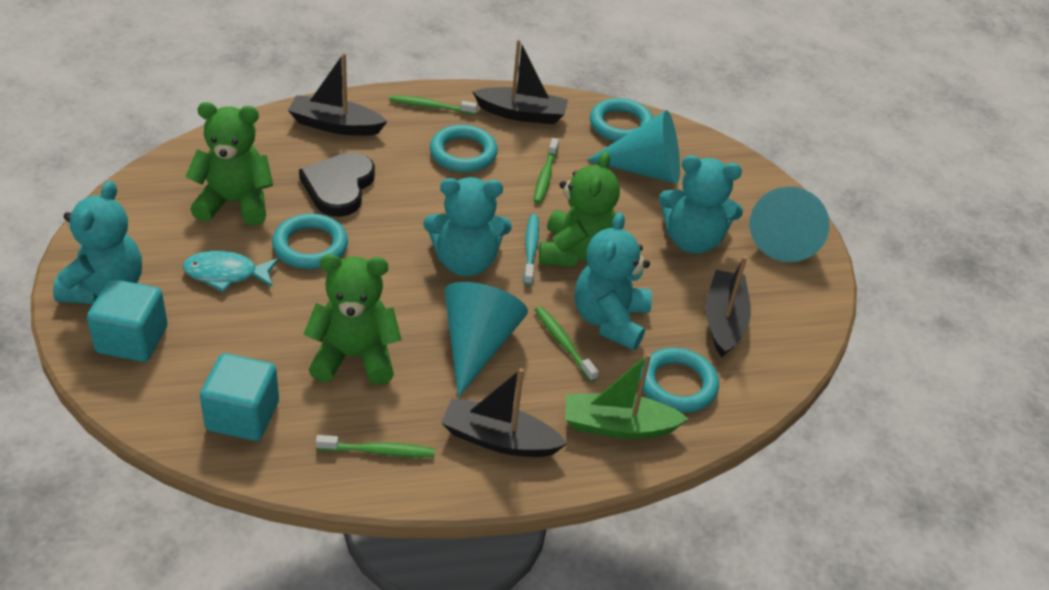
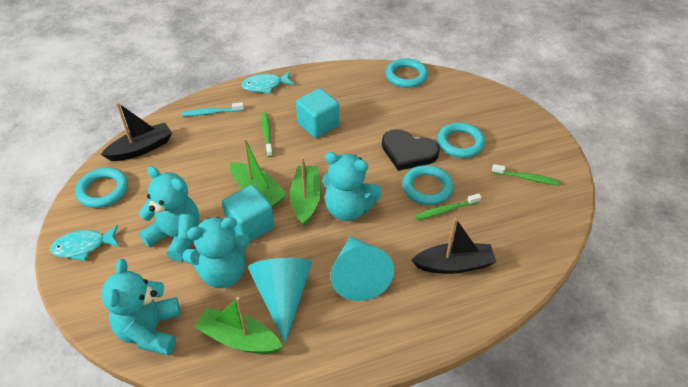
black boat: 4 -> 2
green boat: 1 -> 3
green teddy bear: 3 -> 0
green toothbrush: 4 -> 3
turquoise cone: 3 -> 2
turquoise fish: 1 -> 2

